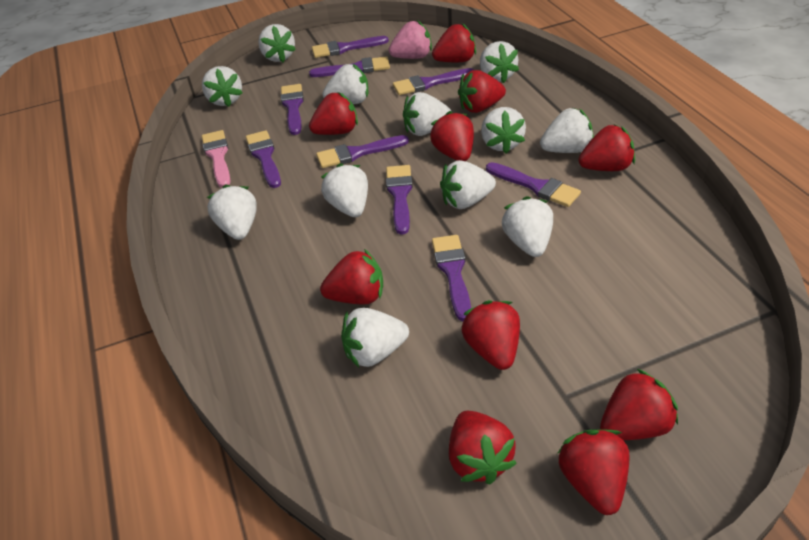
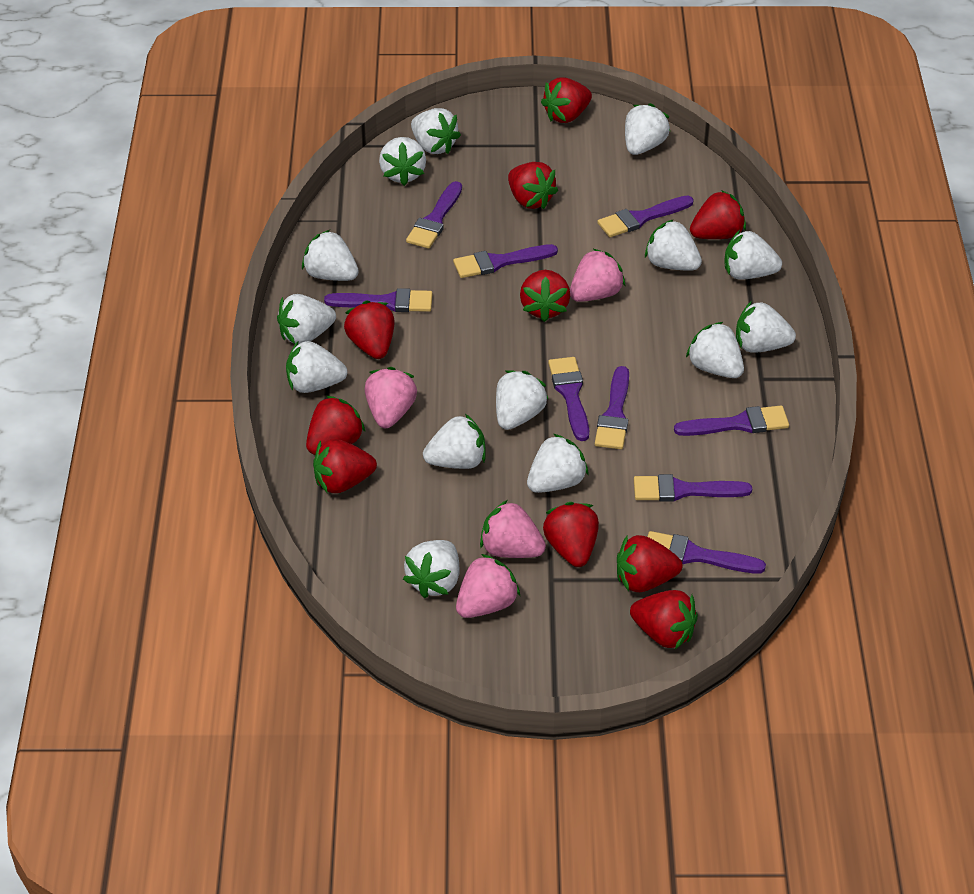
pink brush: 1 -> 0
pink strawberry: 1 -> 4
white strawberry: 12 -> 14

